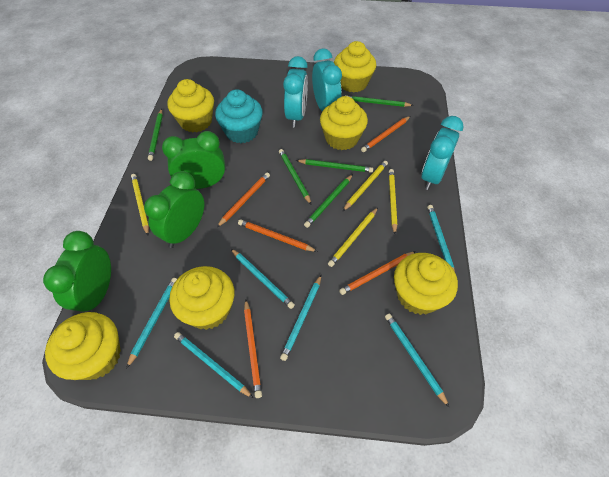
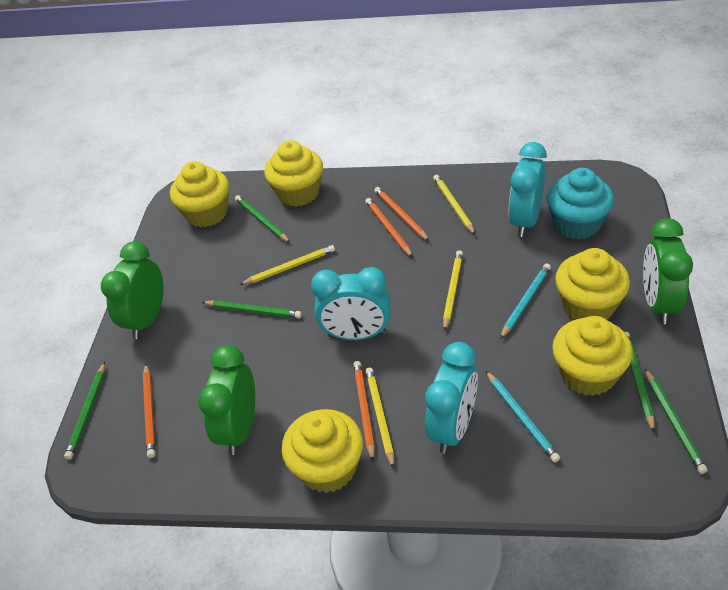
orange pencil: 5 -> 4
turquoise pencil: 6 -> 2
yellow cupcake: 6 -> 5

